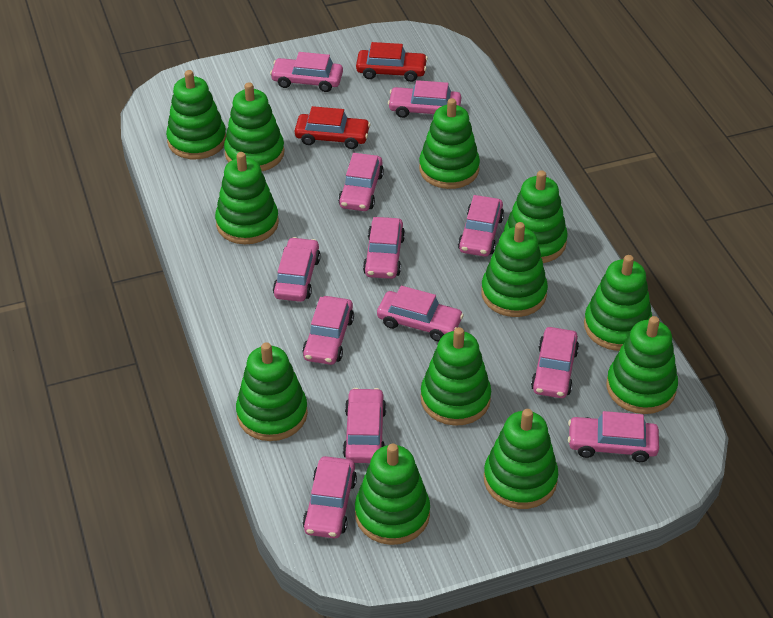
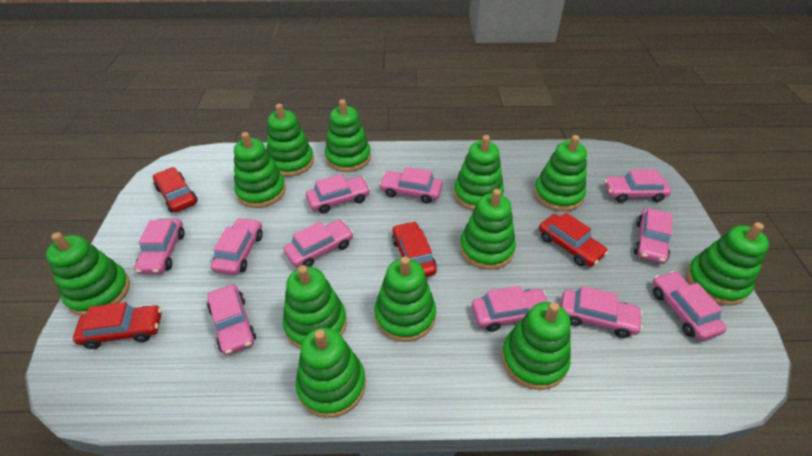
pink car: 12 -> 11
red car: 2 -> 4

